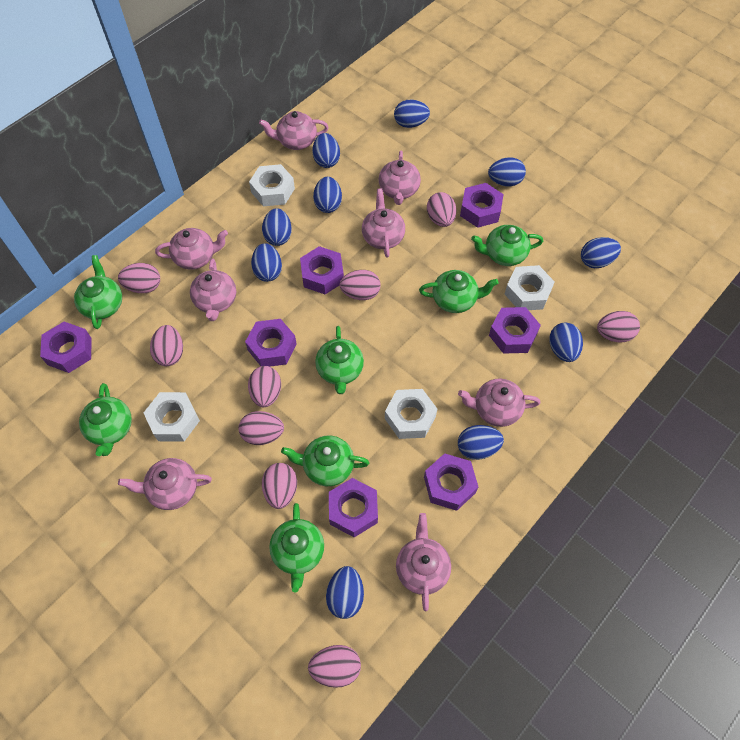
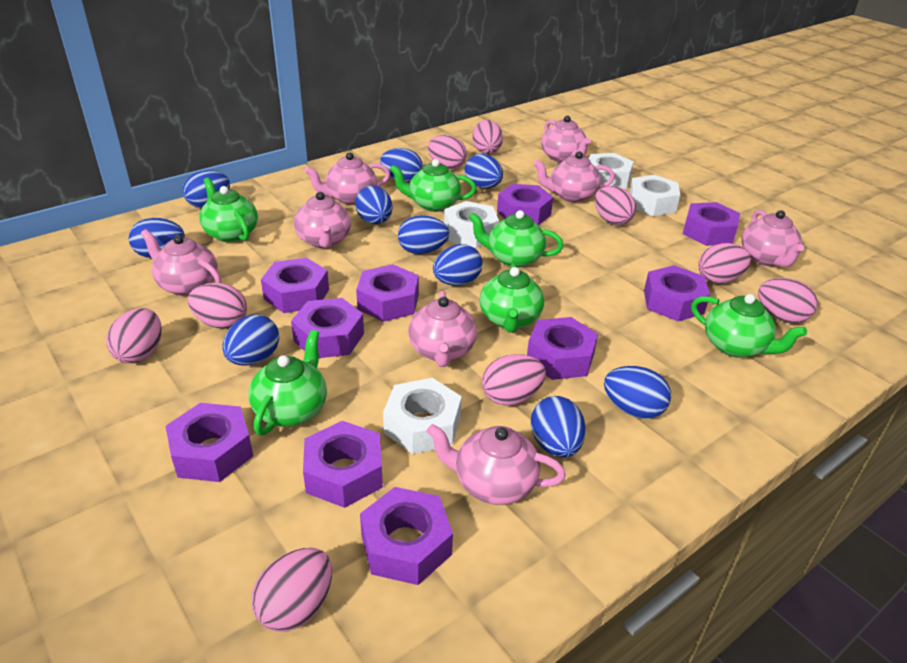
green teapot: 7 -> 6
purple nut: 7 -> 10

